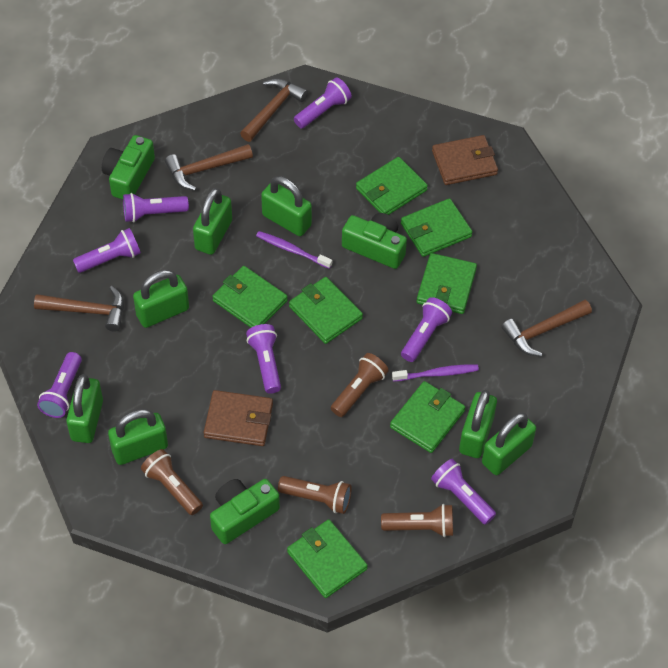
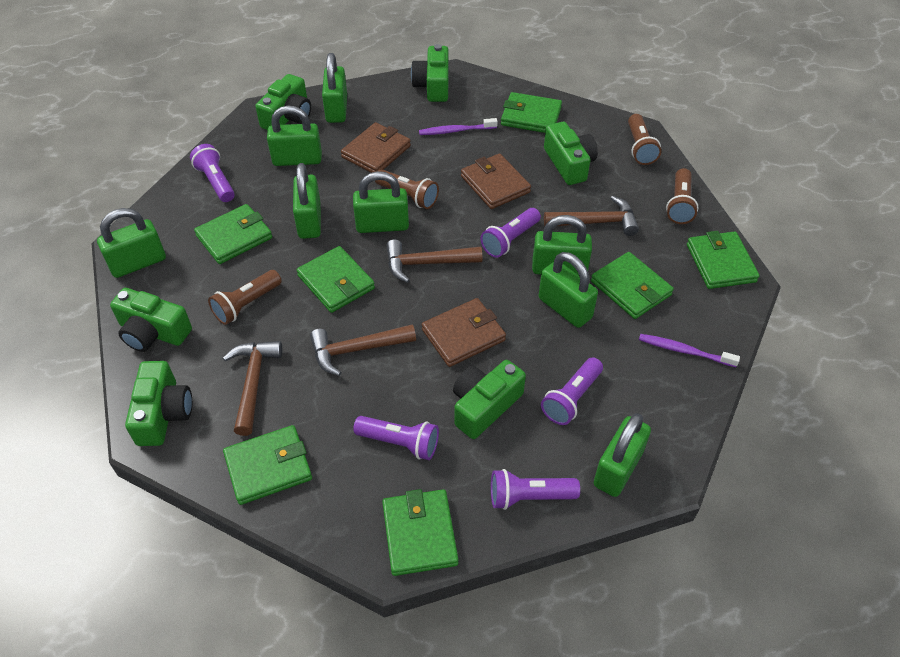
brown wallet: 2 -> 3
green camera: 3 -> 6
green padlock: 7 -> 8
purple flashlight: 7 -> 5

